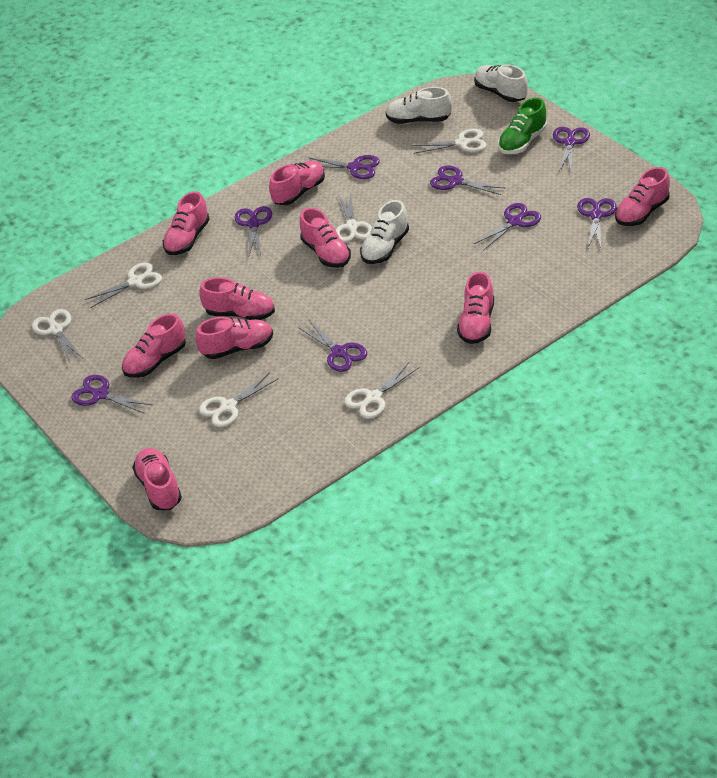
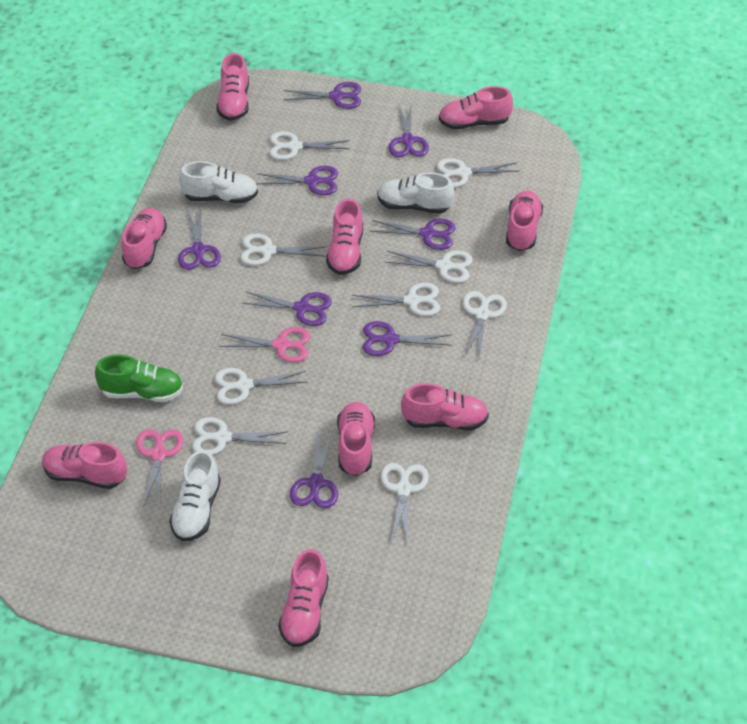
pink scissors: 0 -> 2
white scissors: 6 -> 9

